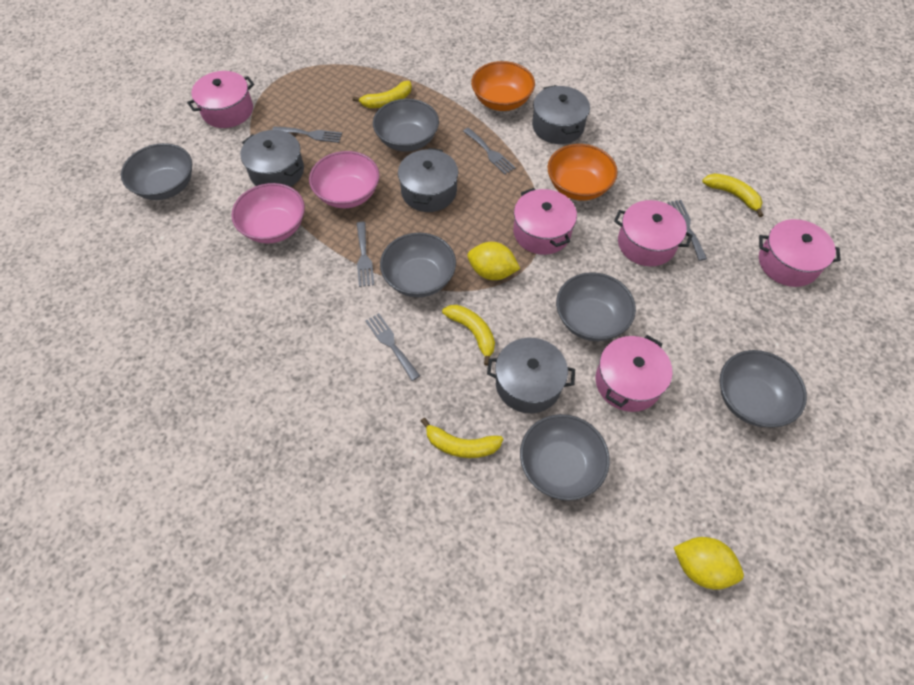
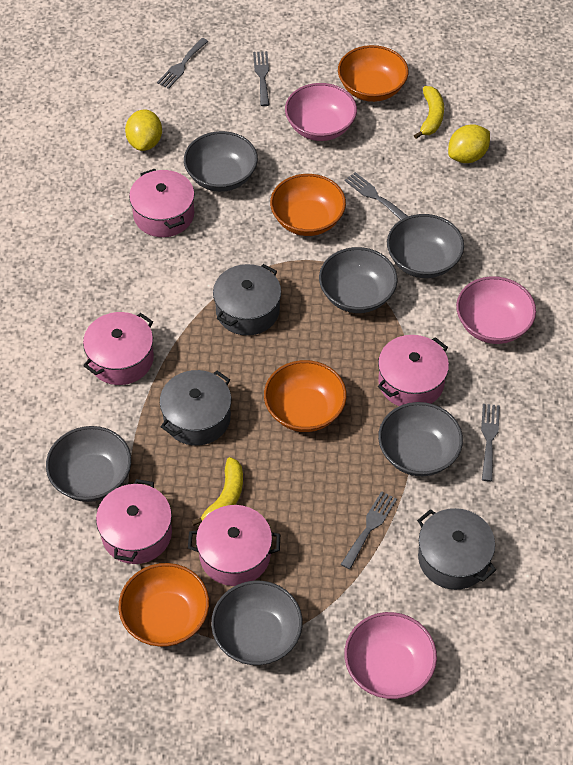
grey pot: 4 -> 3
orange bowl: 2 -> 4
pink bowl: 2 -> 3
yellow banana: 4 -> 2

